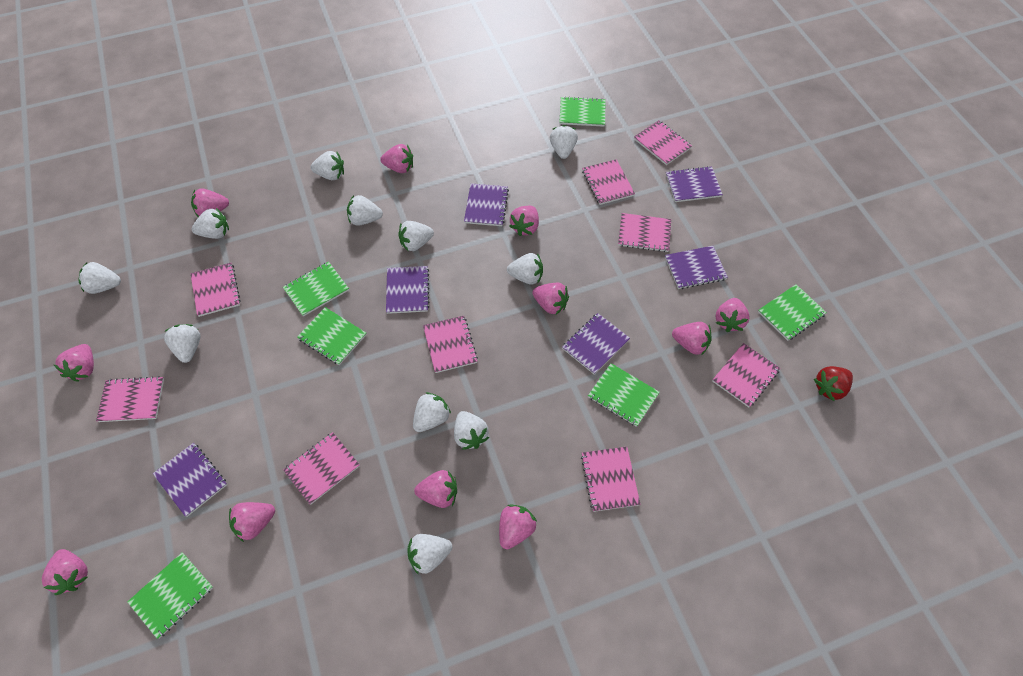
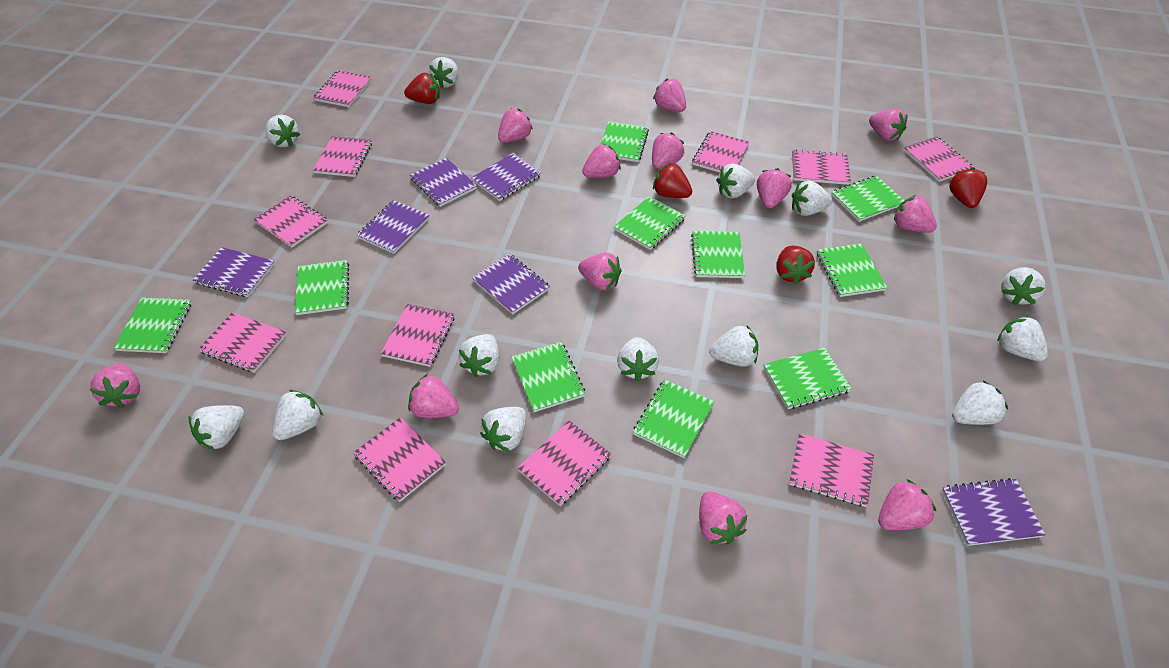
green notebook: 6 -> 10
pink notebook: 9 -> 11
pink strawberry: 11 -> 12
red strawberry: 1 -> 4
white strawberry: 11 -> 13

